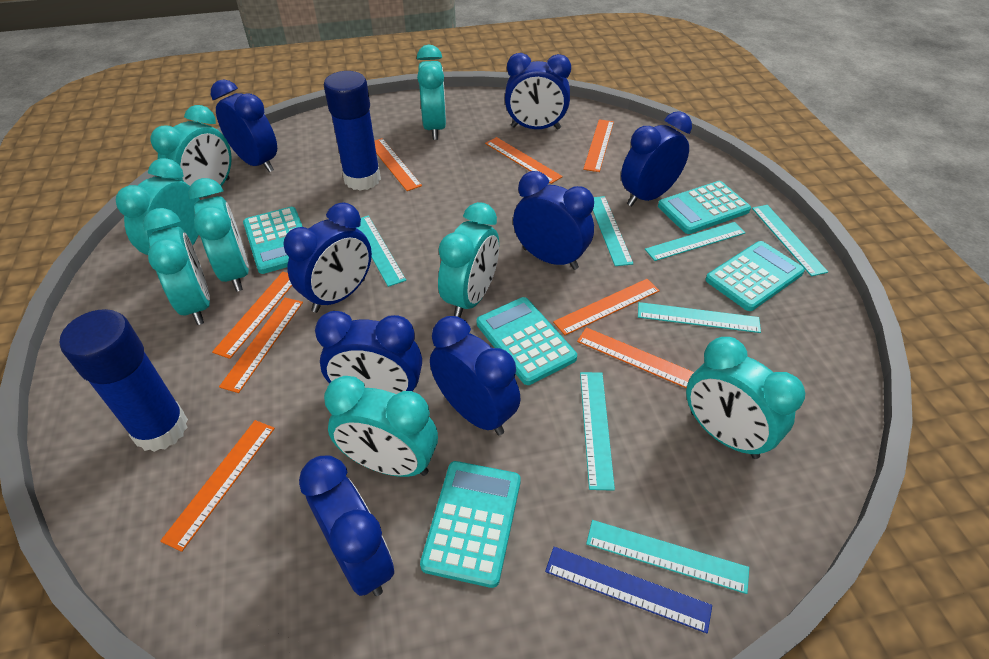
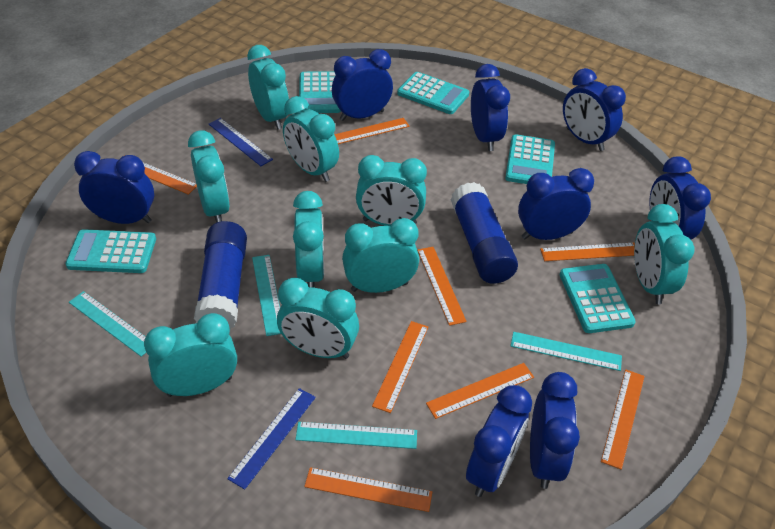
blue ruler: 1 -> 2
turquoise clock: 8 -> 9
turquoise ruler: 7 -> 4

